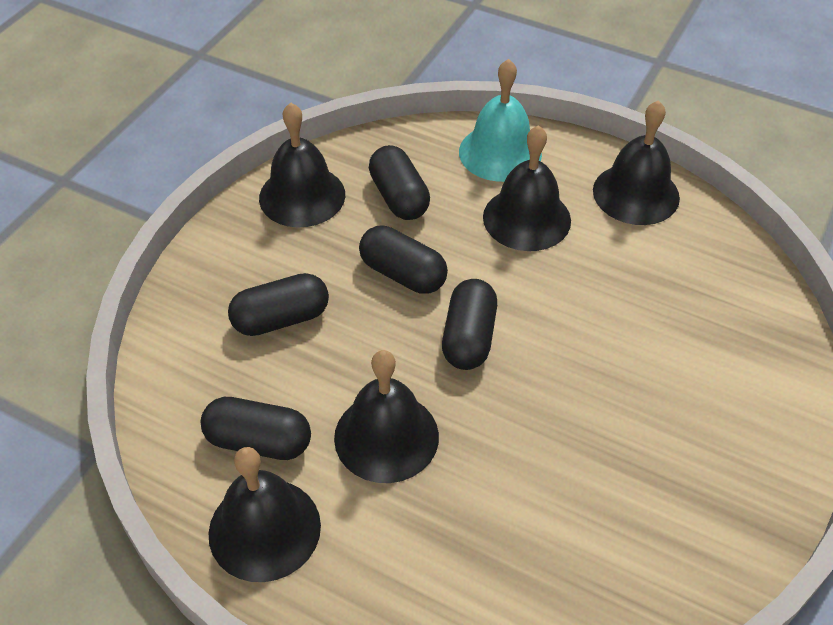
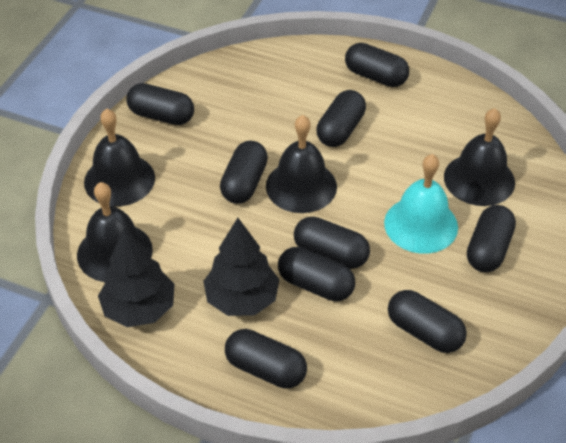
black bell: 5 -> 4
black capsule: 5 -> 9
black tree: 0 -> 2

